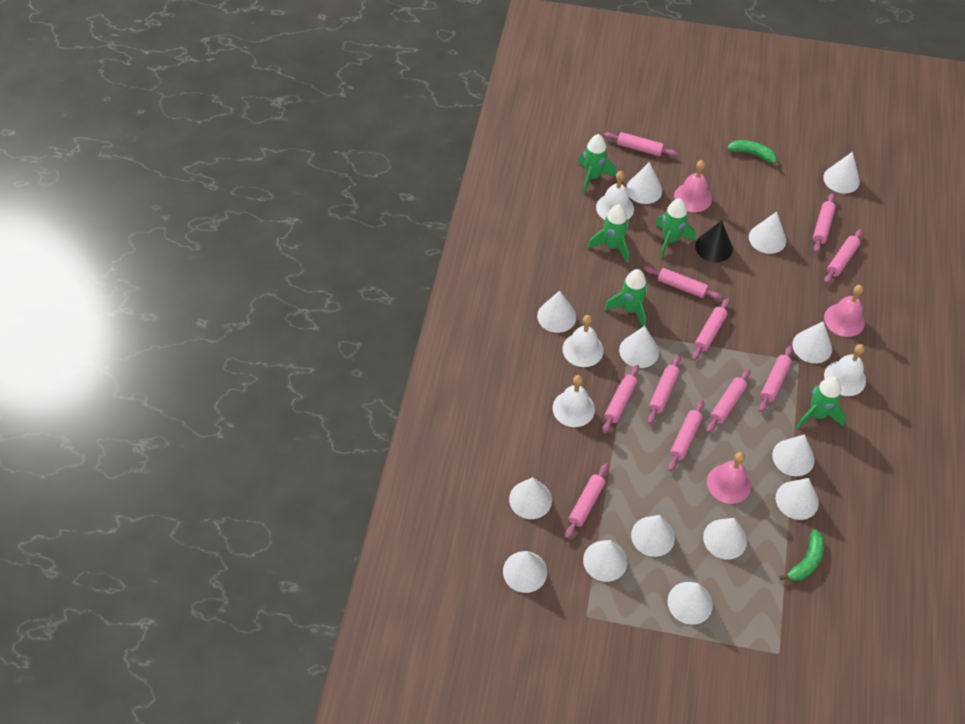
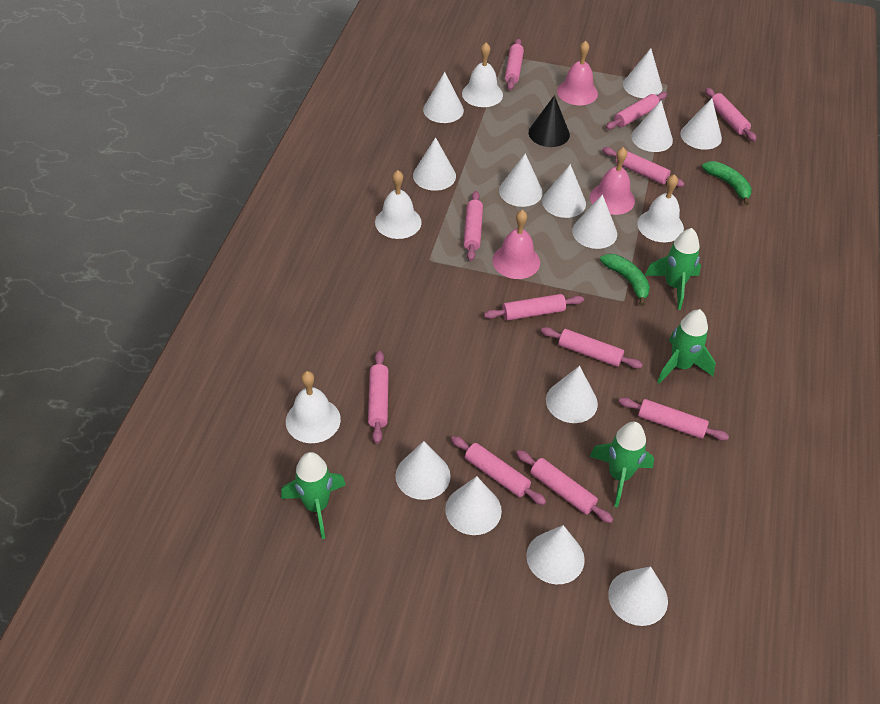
green rocket: 5 -> 4
white cone: 14 -> 13

